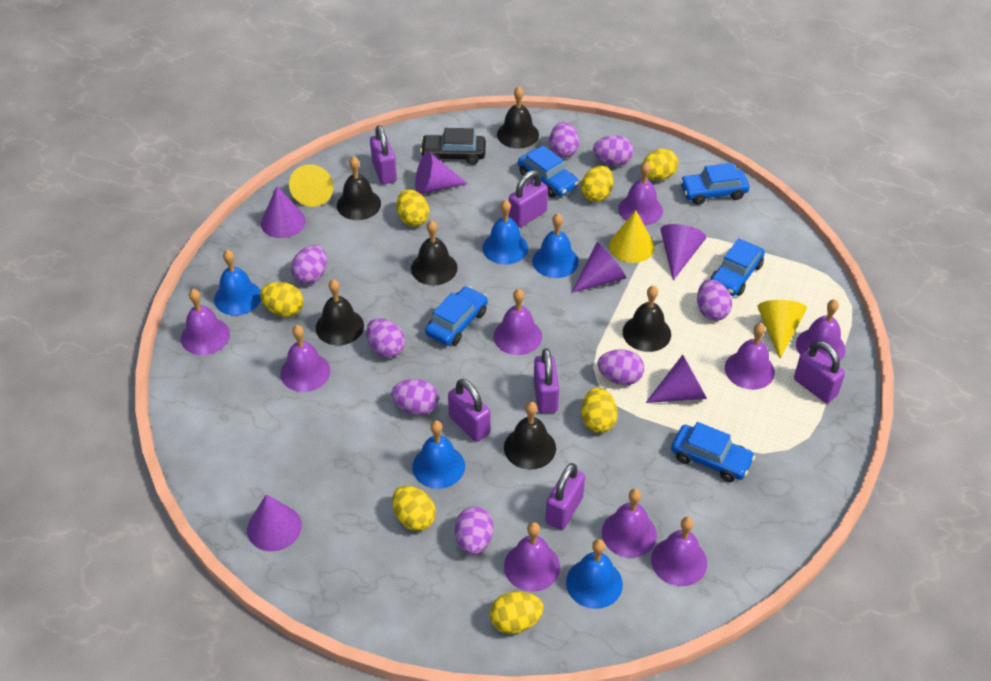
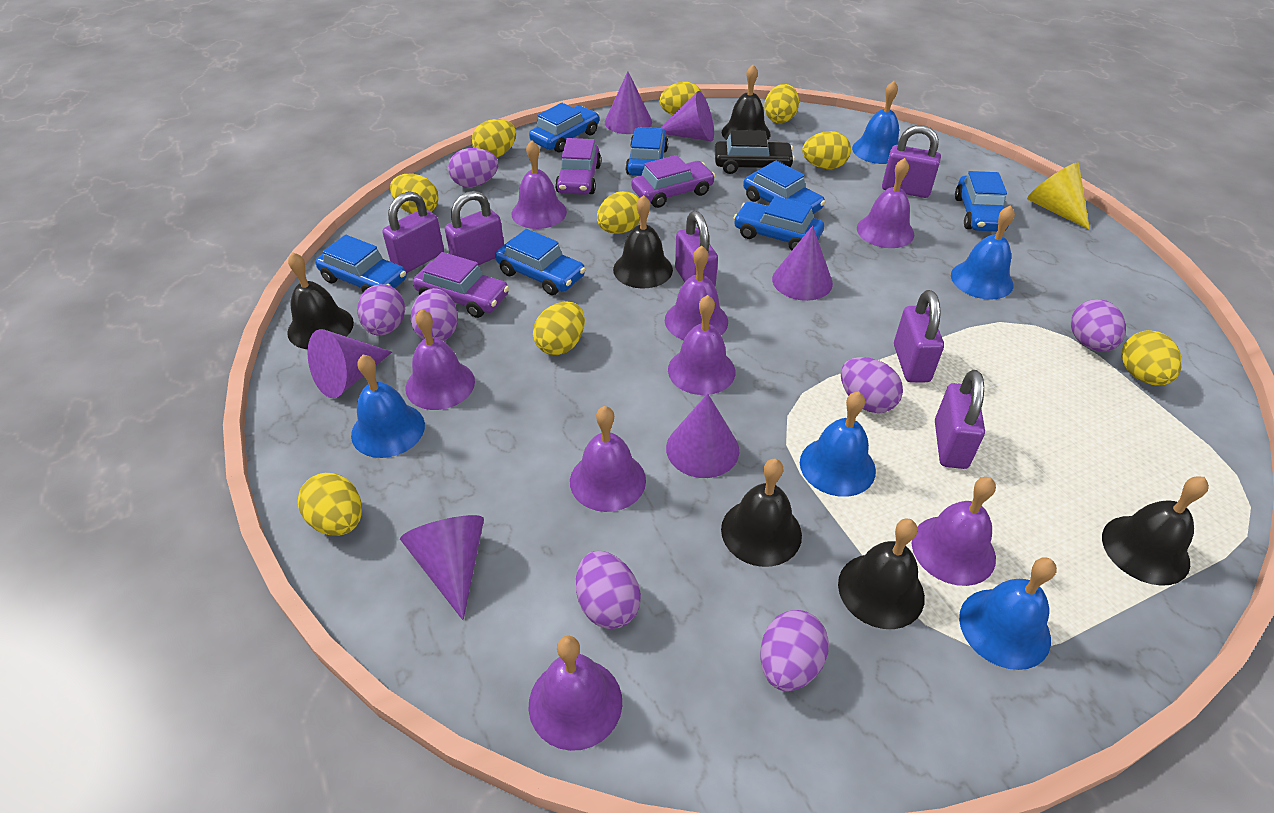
blue car: 5 -> 7
purple bell: 9 -> 8
purple car: 0 -> 3
purple egg: 8 -> 7
yellow cone: 3 -> 1
yellow egg: 7 -> 9

